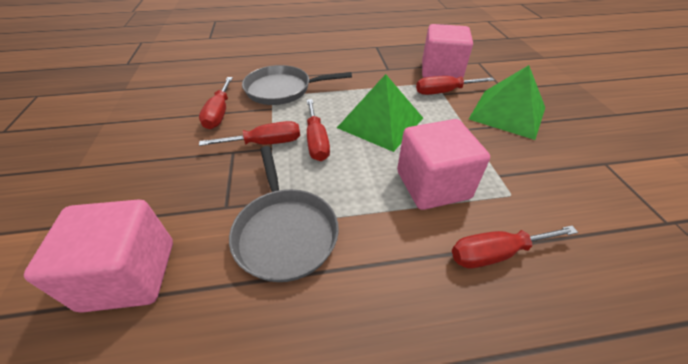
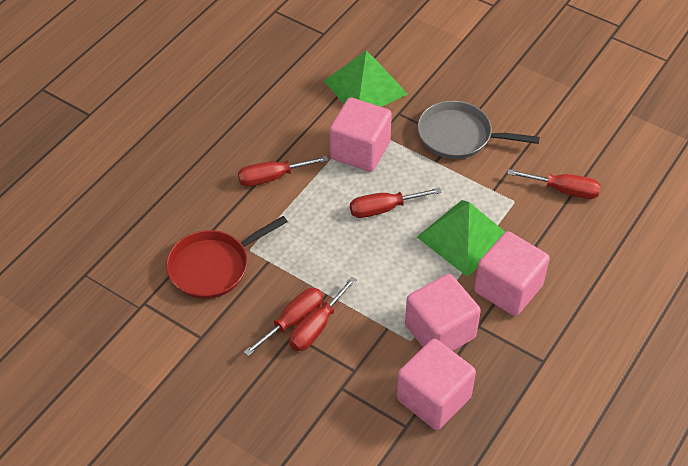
grey pan: 2 -> 1
pink cube: 3 -> 4
red pan: 0 -> 1

